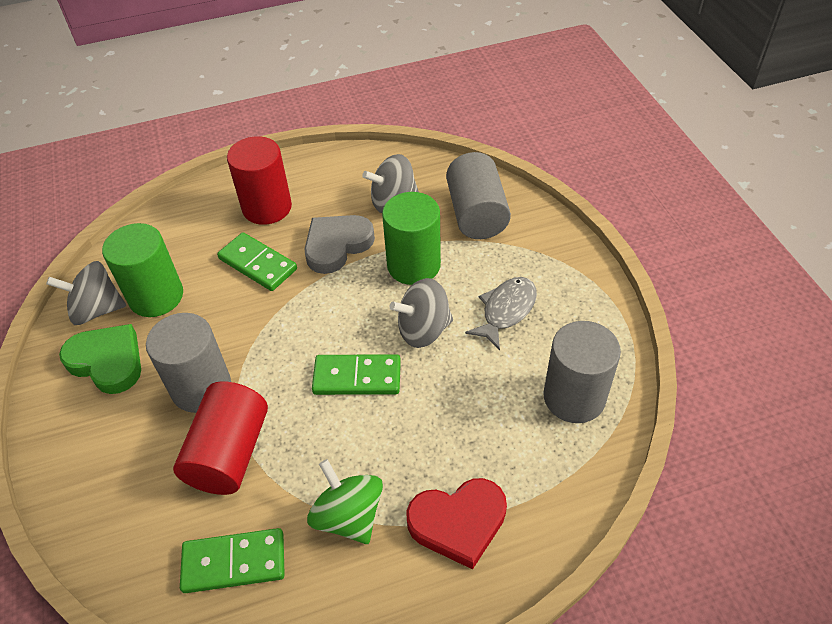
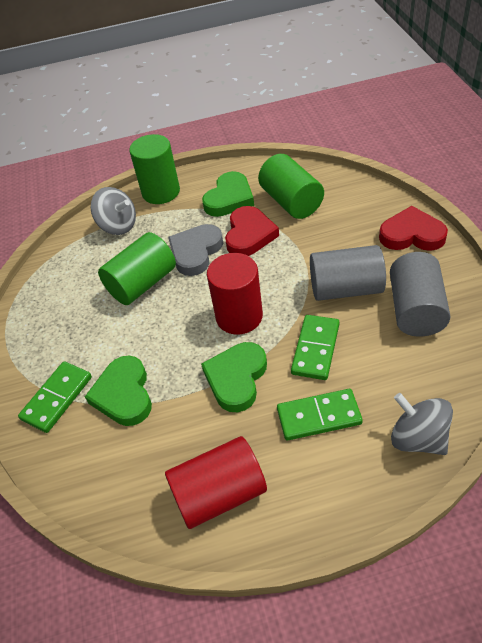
green cylinder: 2 -> 3
green heart: 1 -> 3
green spinning top: 1 -> 0
grey cylinder: 3 -> 2
grey fish: 1 -> 0
grey spinning top: 3 -> 2
red heart: 1 -> 2

